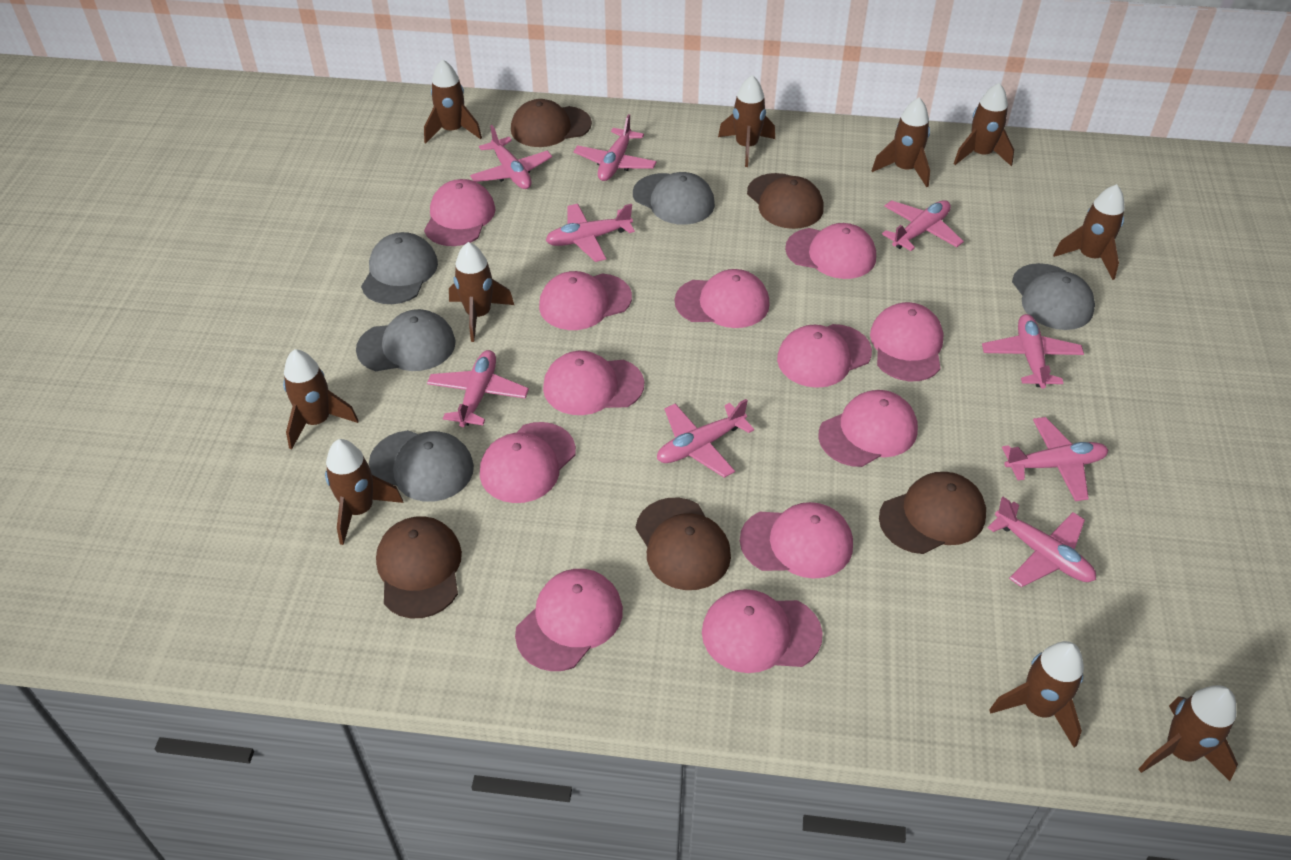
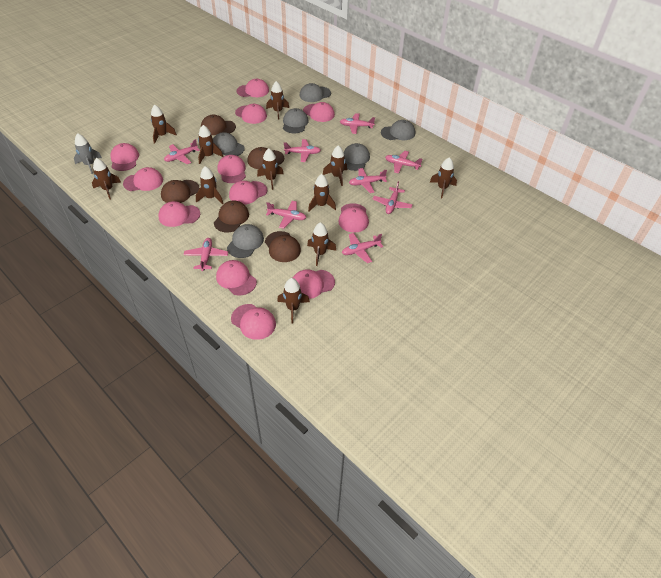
brown rocket: 10 -> 11
grey cap: 5 -> 6
grey rocket: 0 -> 1

